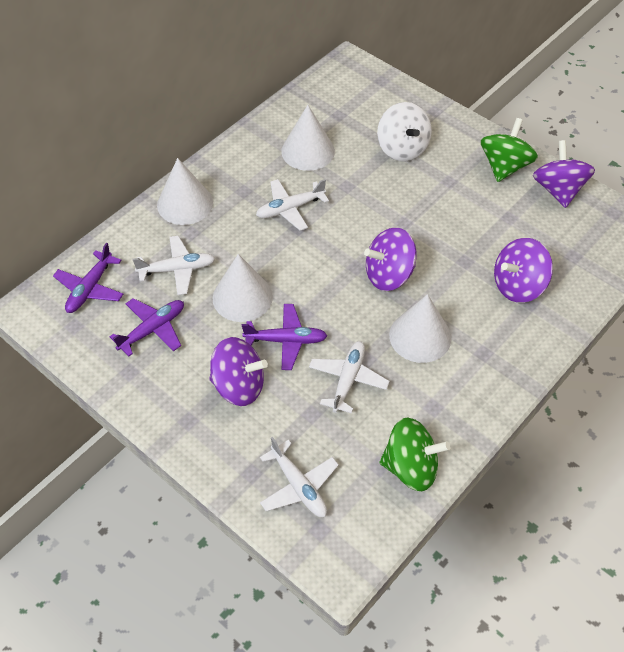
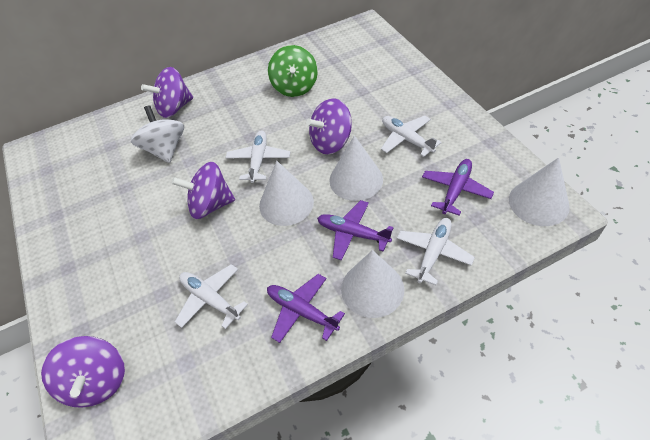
green spinning top: 2 -> 1

